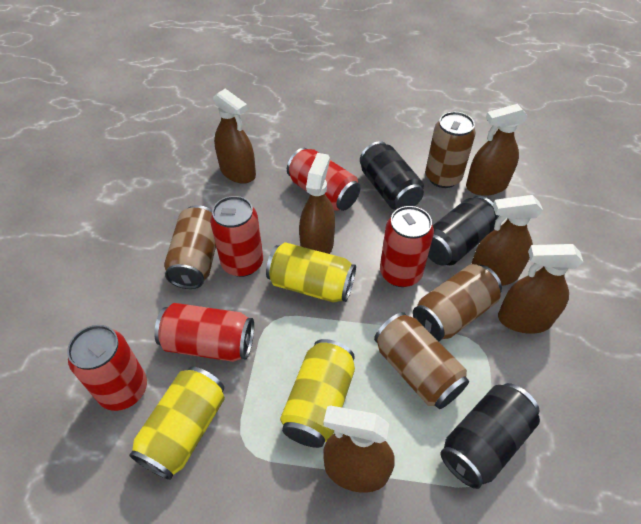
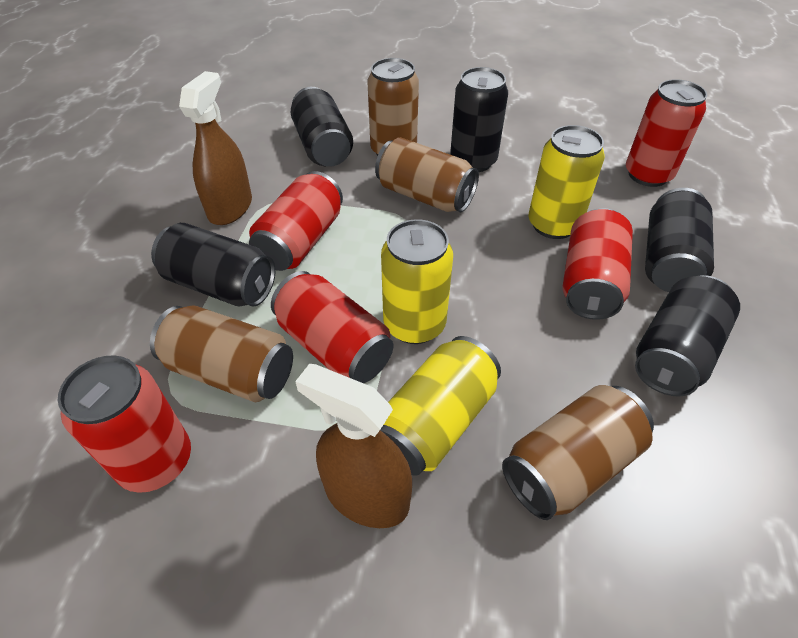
black can: 3 -> 5
brown spray bottle: 6 -> 2

